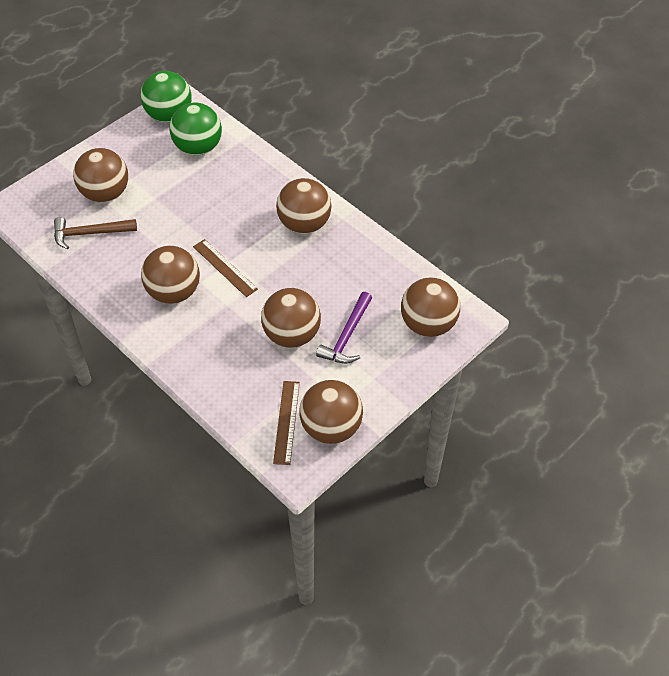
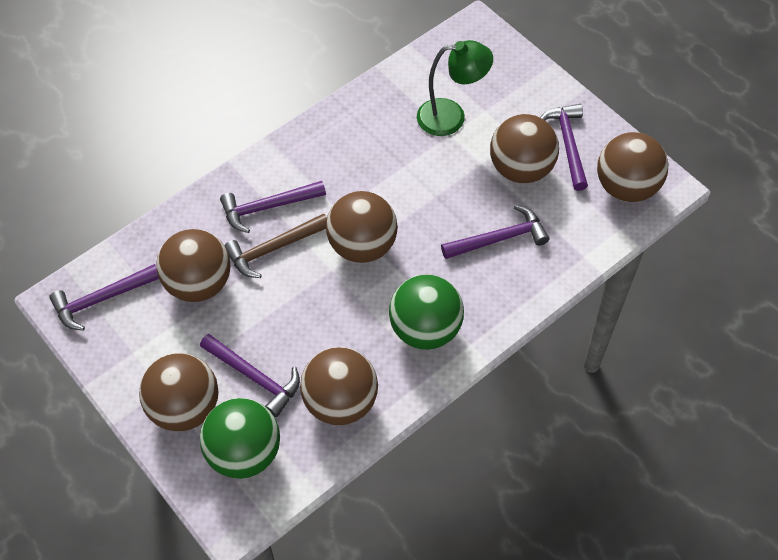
brown ruler: 2 -> 0
green lamp: 0 -> 1
purple hammer: 1 -> 5

